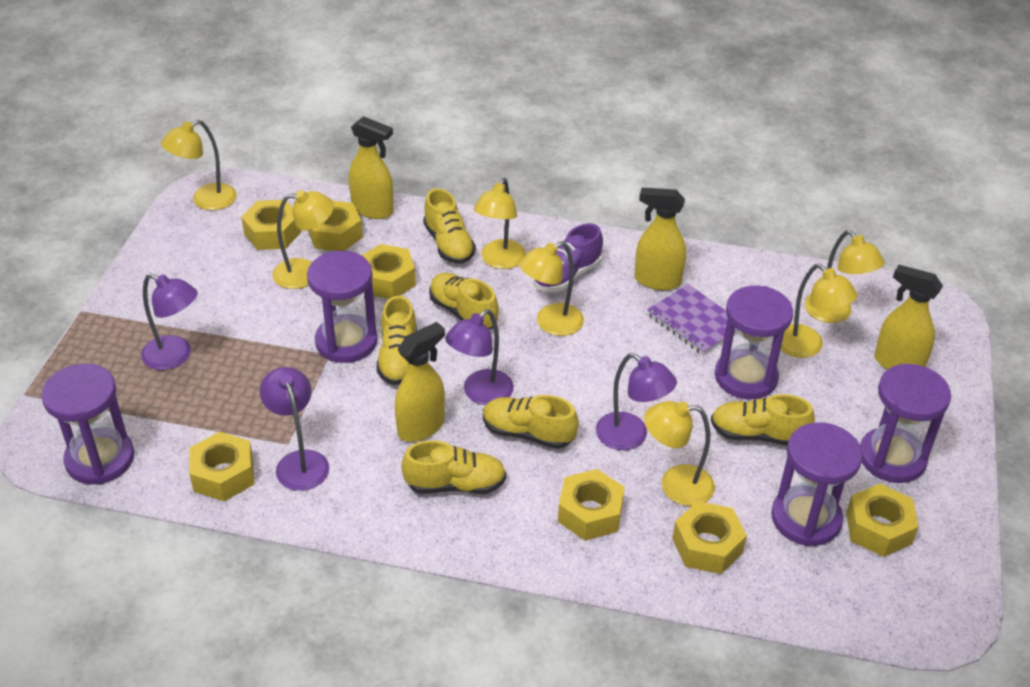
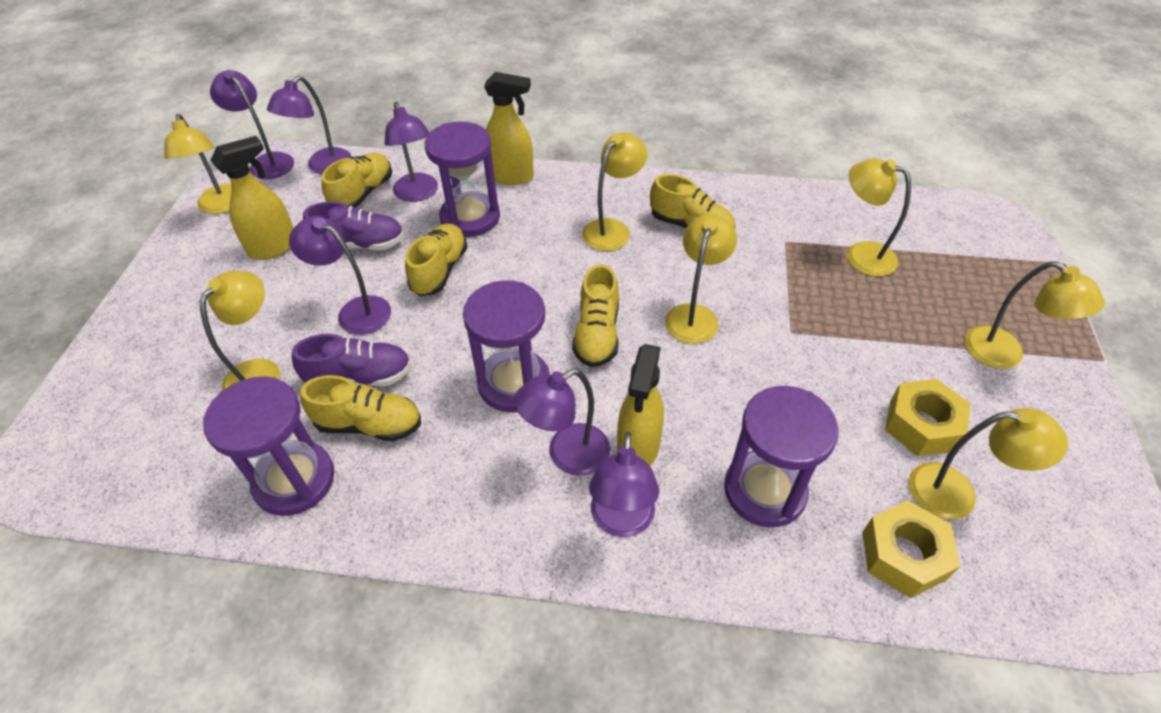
purple hourglass: 5 -> 4
purple lamp: 4 -> 6
purple notebook: 1 -> 0
purple shoe: 1 -> 2
yellow nut: 7 -> 2
yellow shoe: 6 -> 5
yellow spray bottle: 4 -> 3

